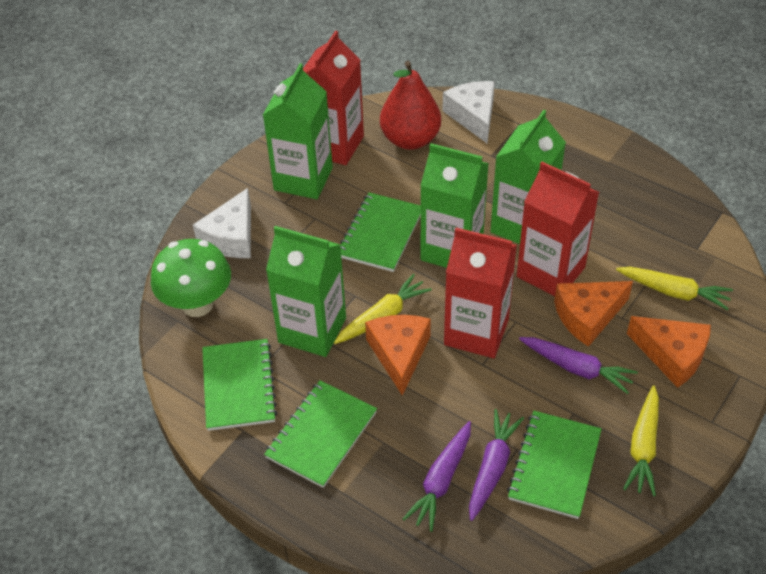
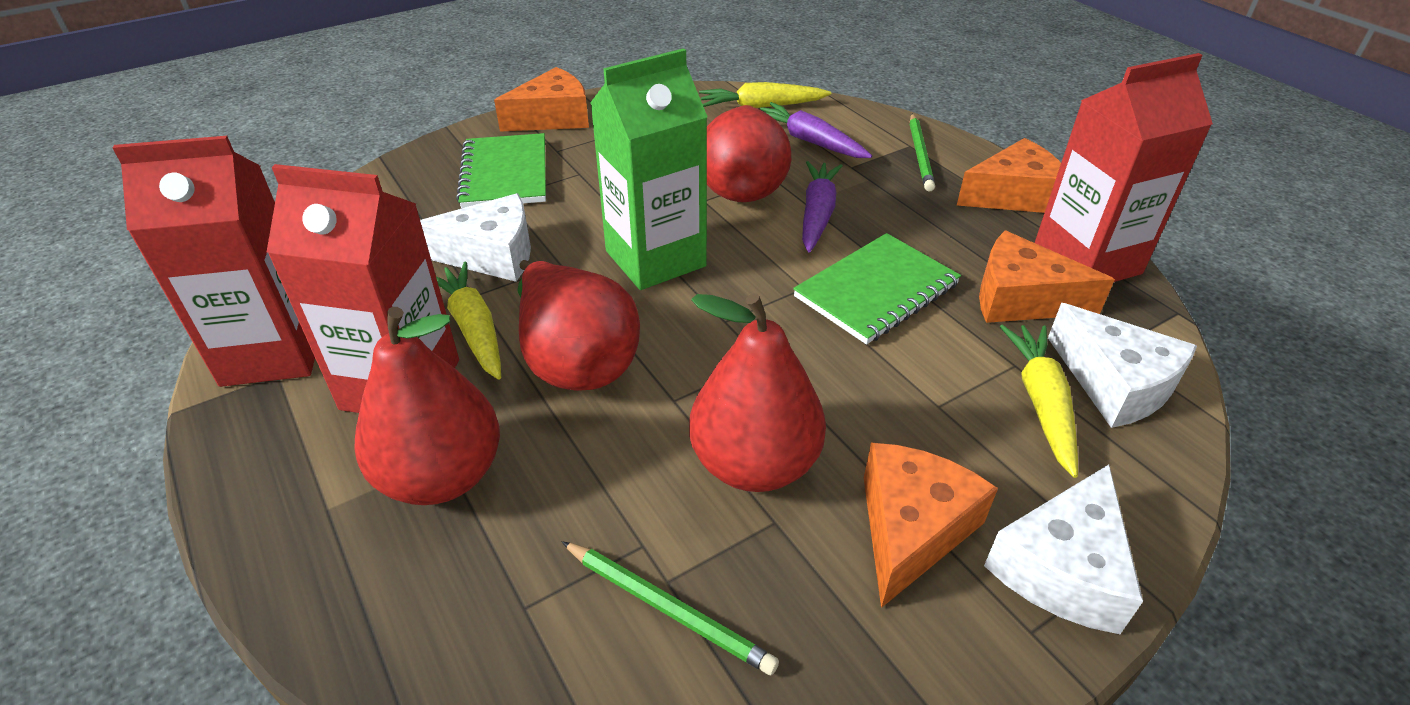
green carton: 4 -> 1
green mushroom: 1 -> 0
green notebook: 4 -> 2
green pencil: 0 -> 2
orange cheese: 3 -> 4
purple carrot: 3 -> 2
red pear: 1 -> 4
white cheese: 2 -> 3

